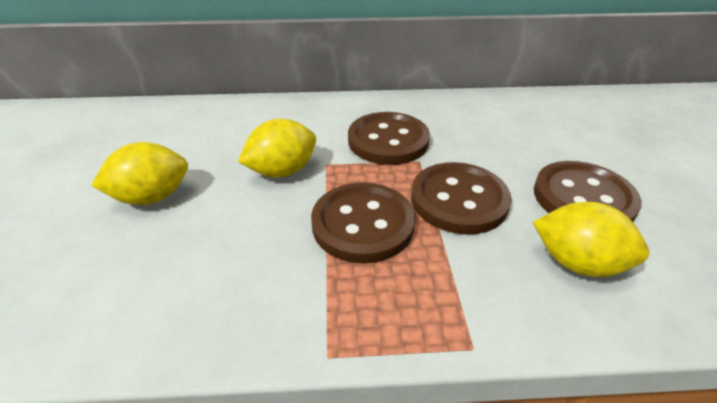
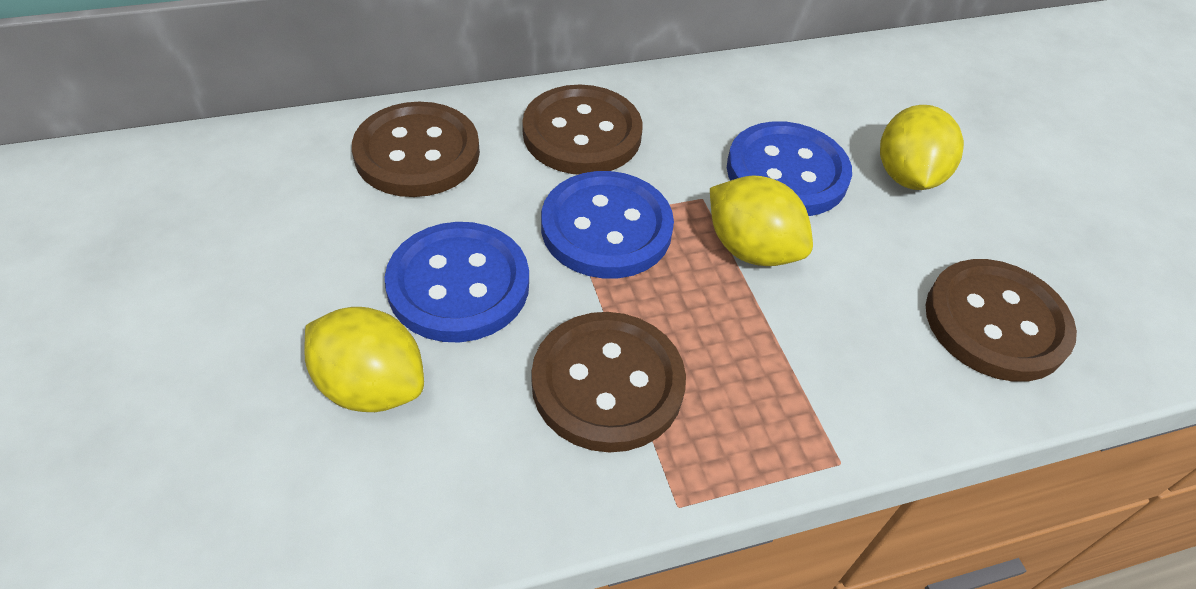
blue button: 0 -> 3

